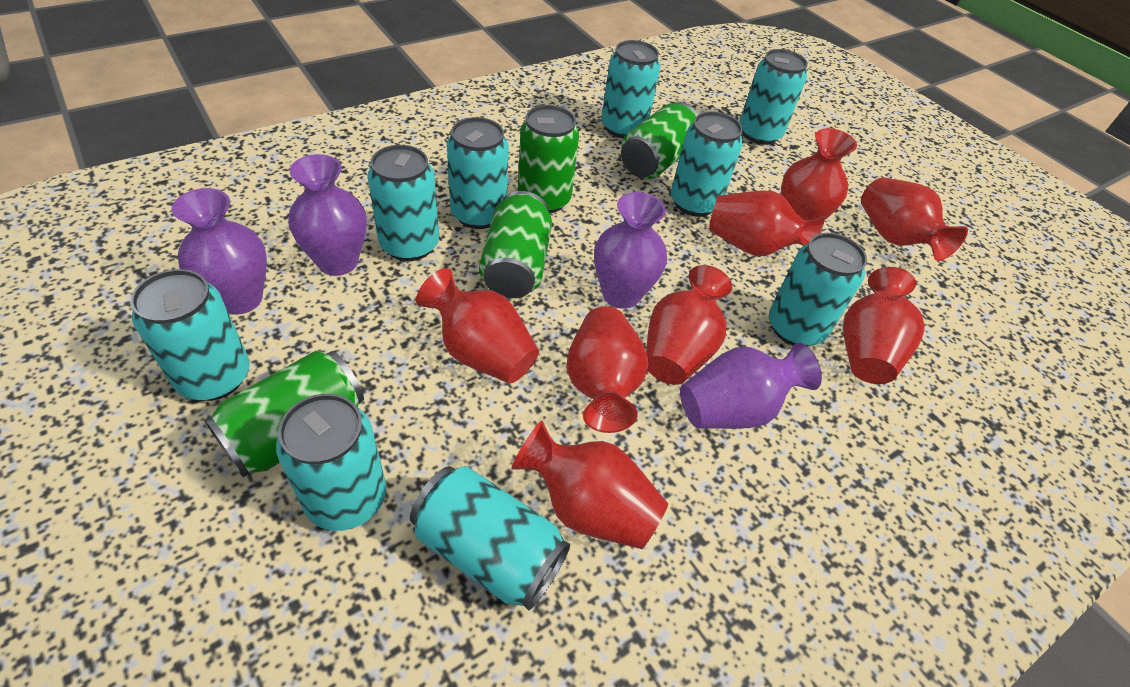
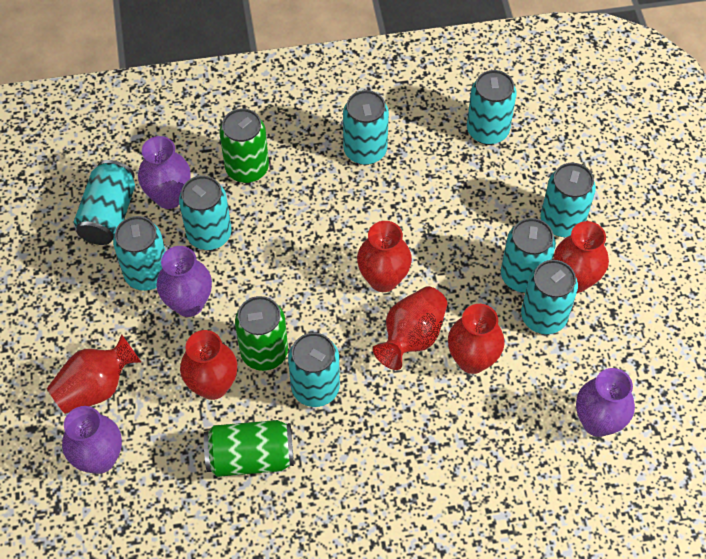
green can: 4 -> 3
red vase: 8 -> 6

